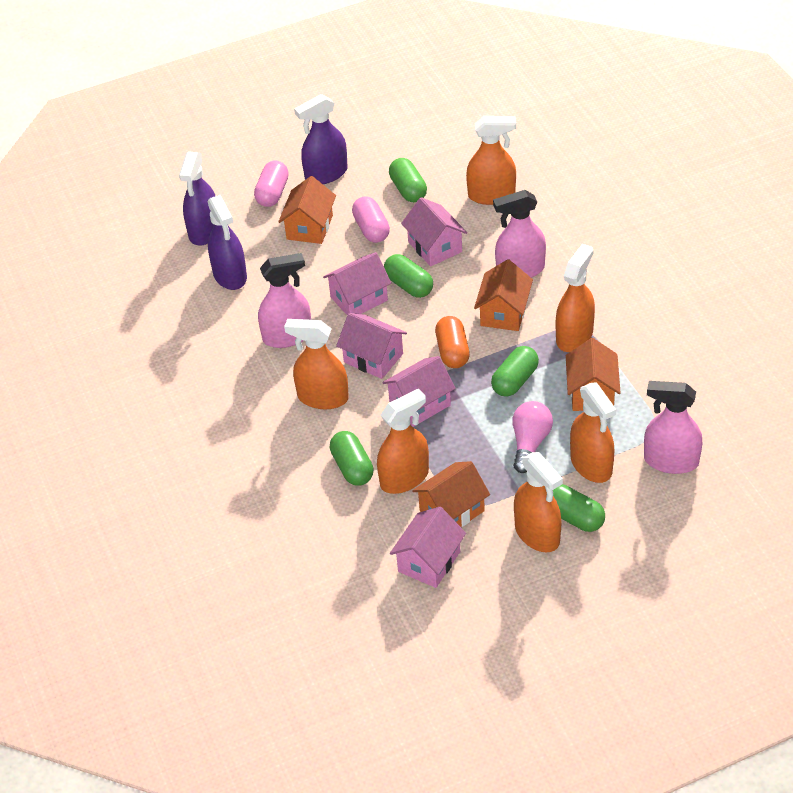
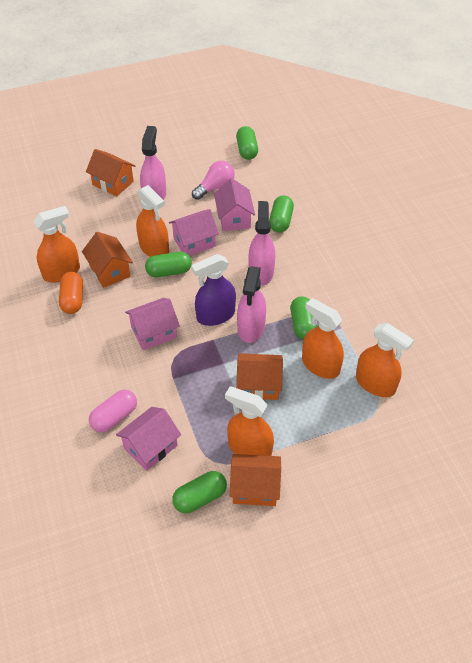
orange spray bottle: 6 -> 5
pink capsule: 2 -> 1
pink house: 5 -> 4
purple spray bottle: 3 -> 1

